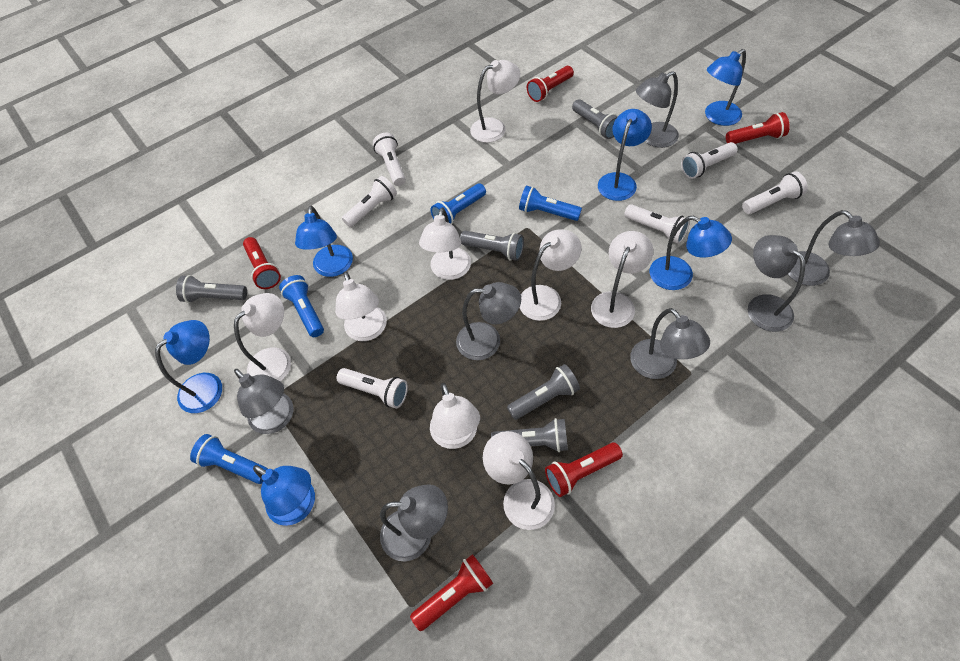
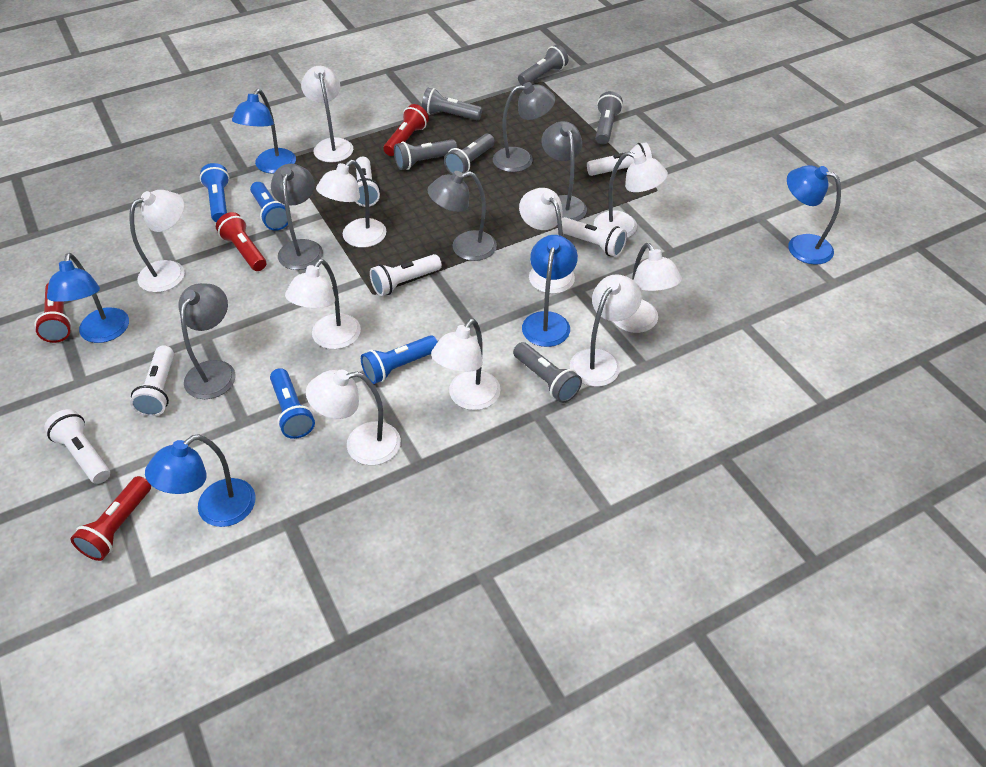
blue lamp: 6 -> 5
grey flashlight: 5 -> 6
grey lamp: 7 -> 5
red flashlight: 5 -> 4
white lamp: 8 -> 10

